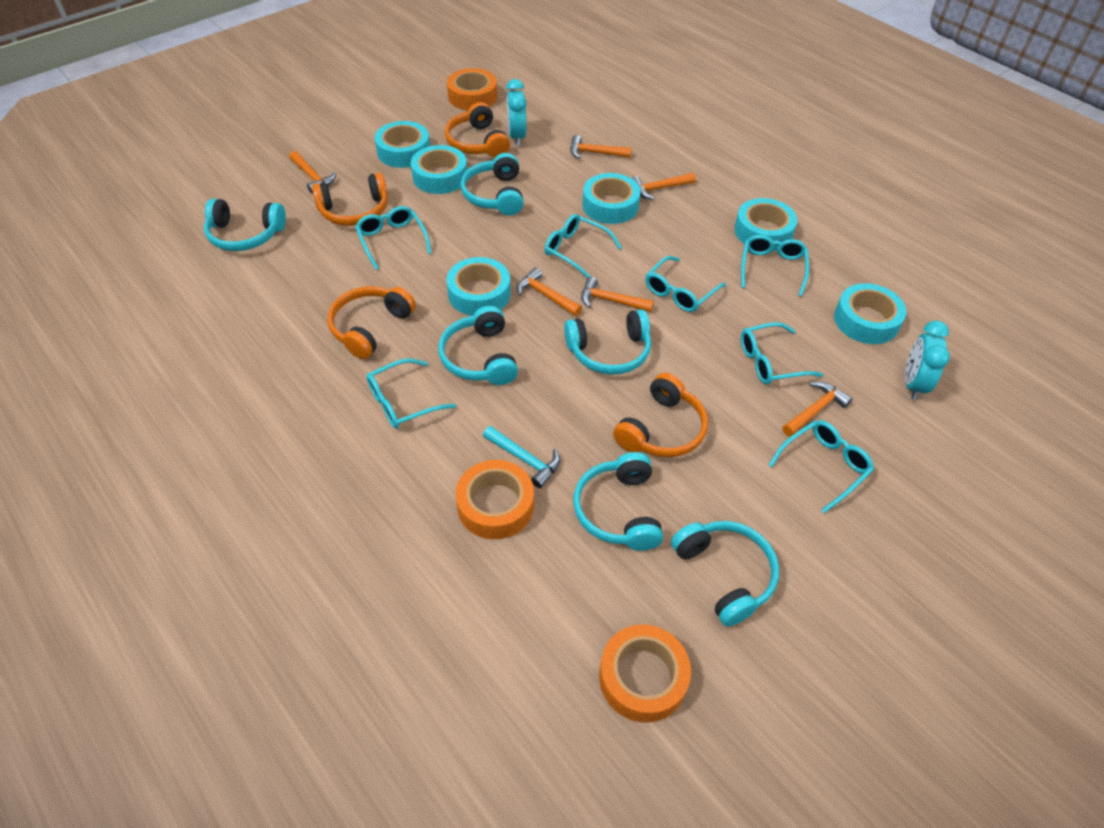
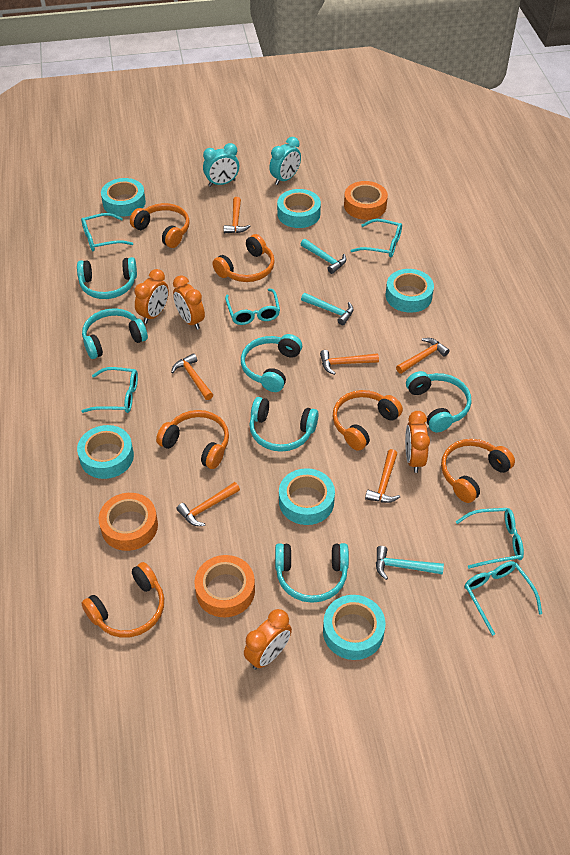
orange clock: 0 -> 4
orange headphones: 4 -> 6
turquoise glasses: 7 -> 6
turquoise hammer: 1 -> 3

